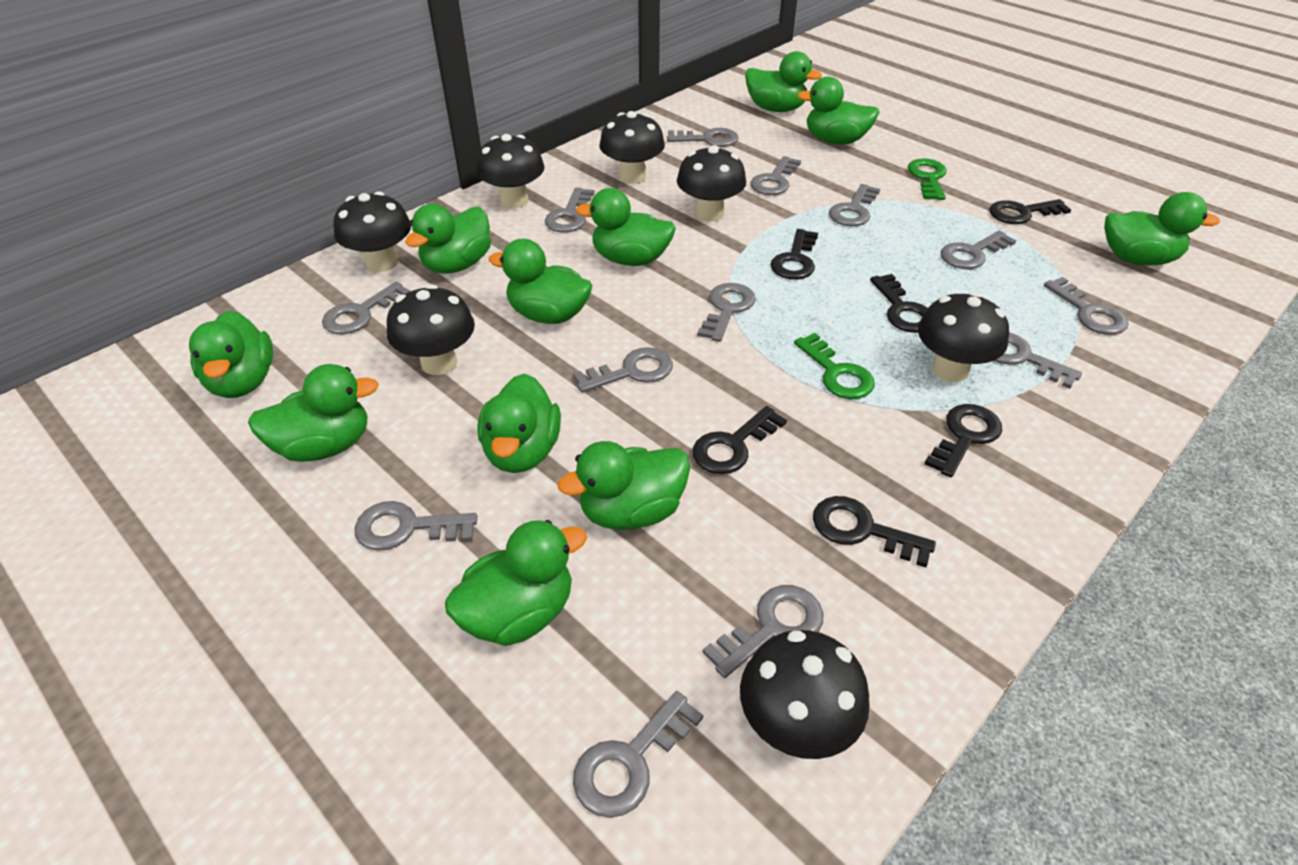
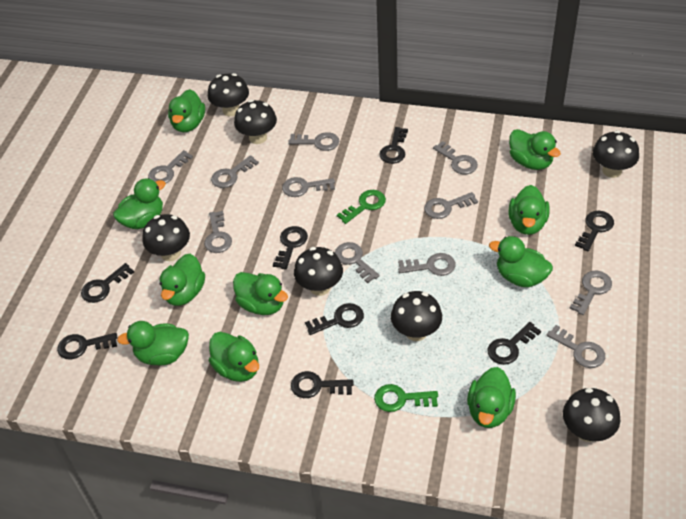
black key: 6 -> 8
green duck: 11 -> 10
grey key: 13 -> 11

